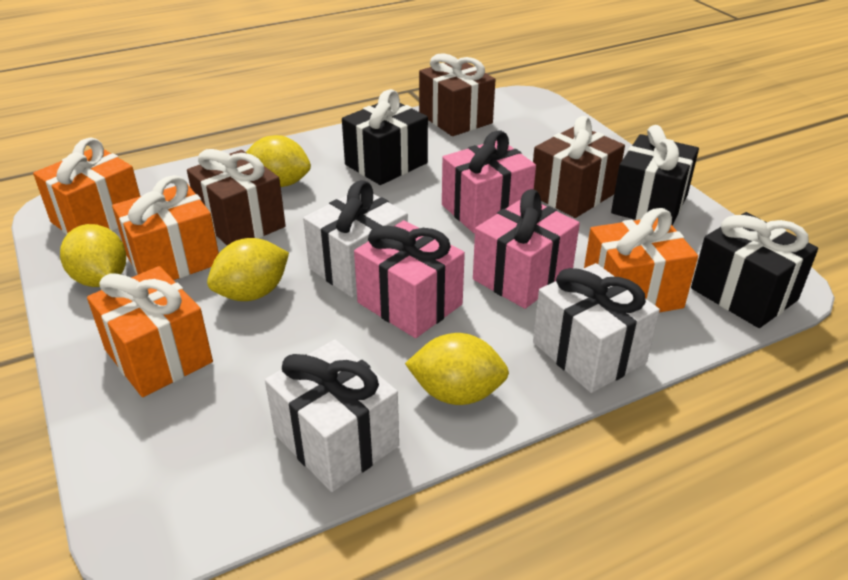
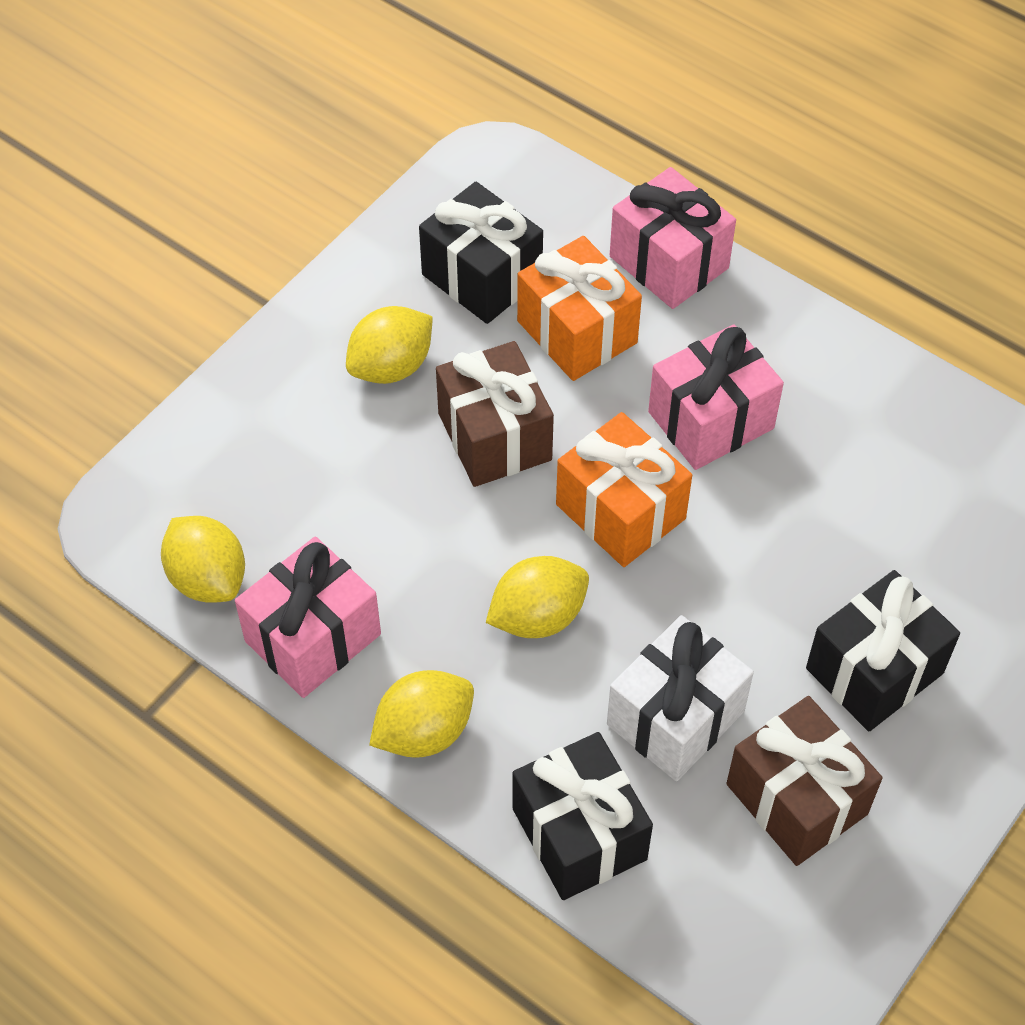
brown gift: 3 -> 2
orange gift: 4 -> 2
white gift: 3 -> 1

